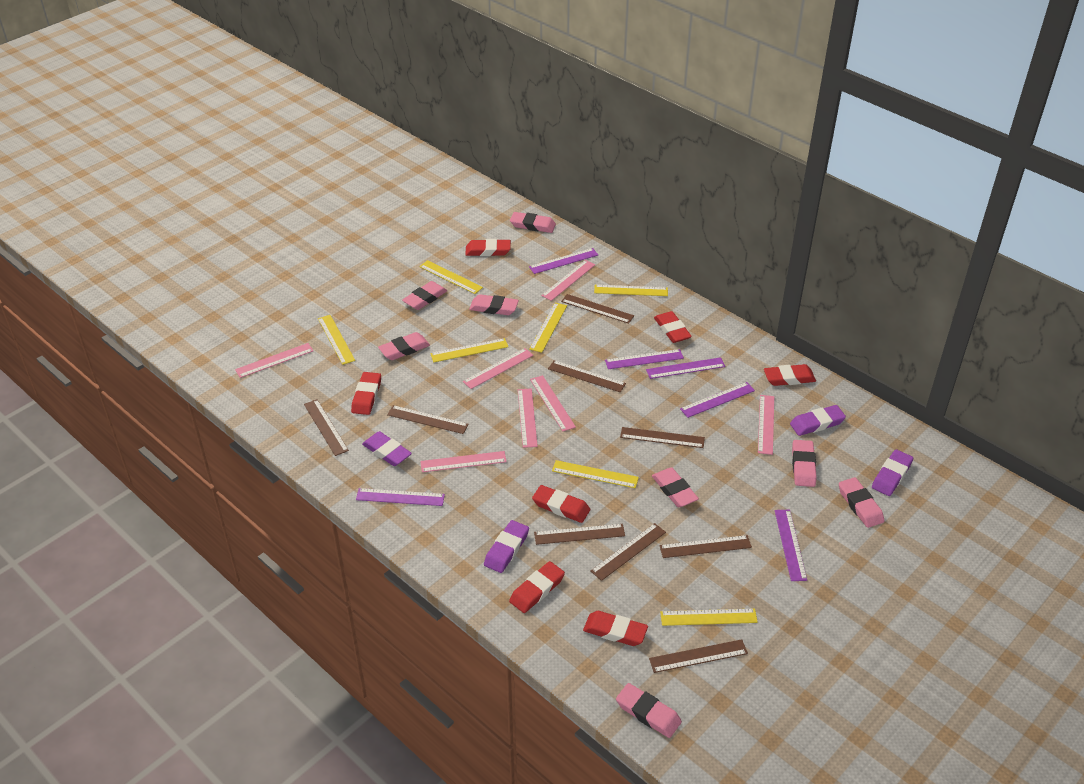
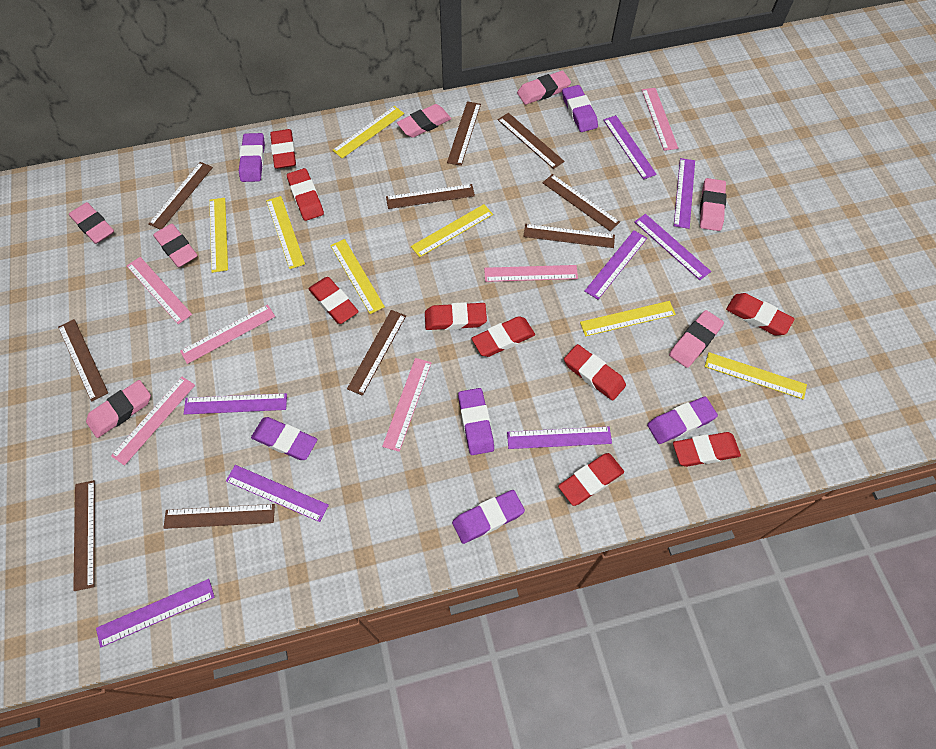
brown ruler: 9 -> 10
pink eraser: 8 -> 7
pink ruler: 7 -> 6
purple eraser: 4 -> 6
purple ruler: 6 -> 8
red eraser: 7 -> 9

